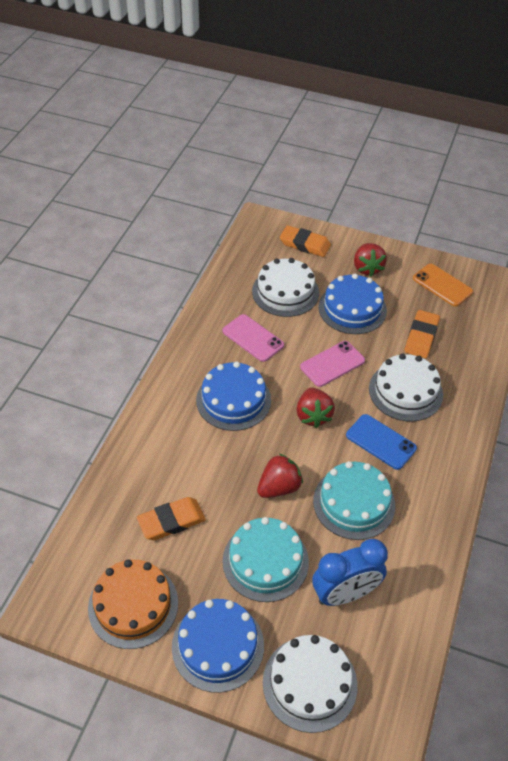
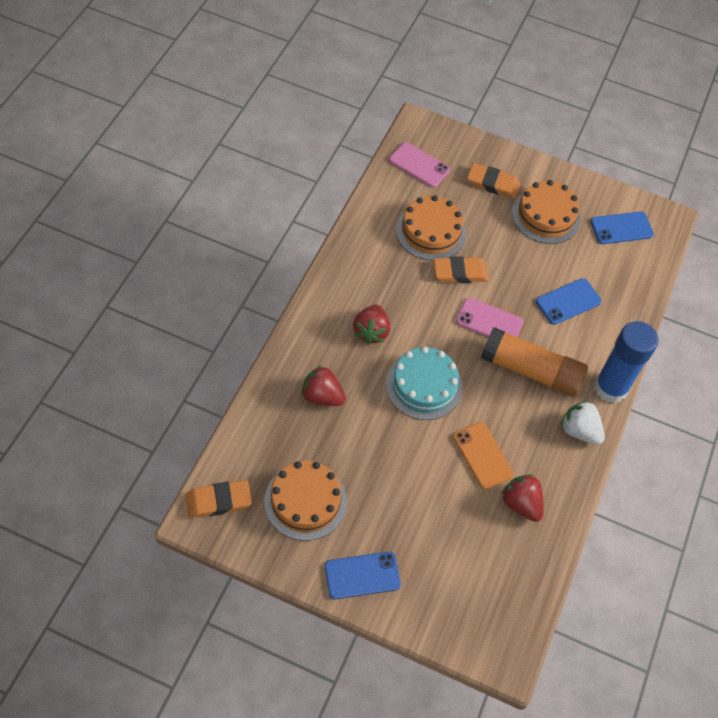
blue cake: 3 -> 0
blue clock: 1 -> 0
blue glue stick: 0 -> 1
blue phone: 1 -> 3
orange cake: 1 -> 3
orange glue stick: 0 -> 1
turquoise cake: 2 -> 1
white cake: 3 -> 0
white strawberry: 0 -> 1

